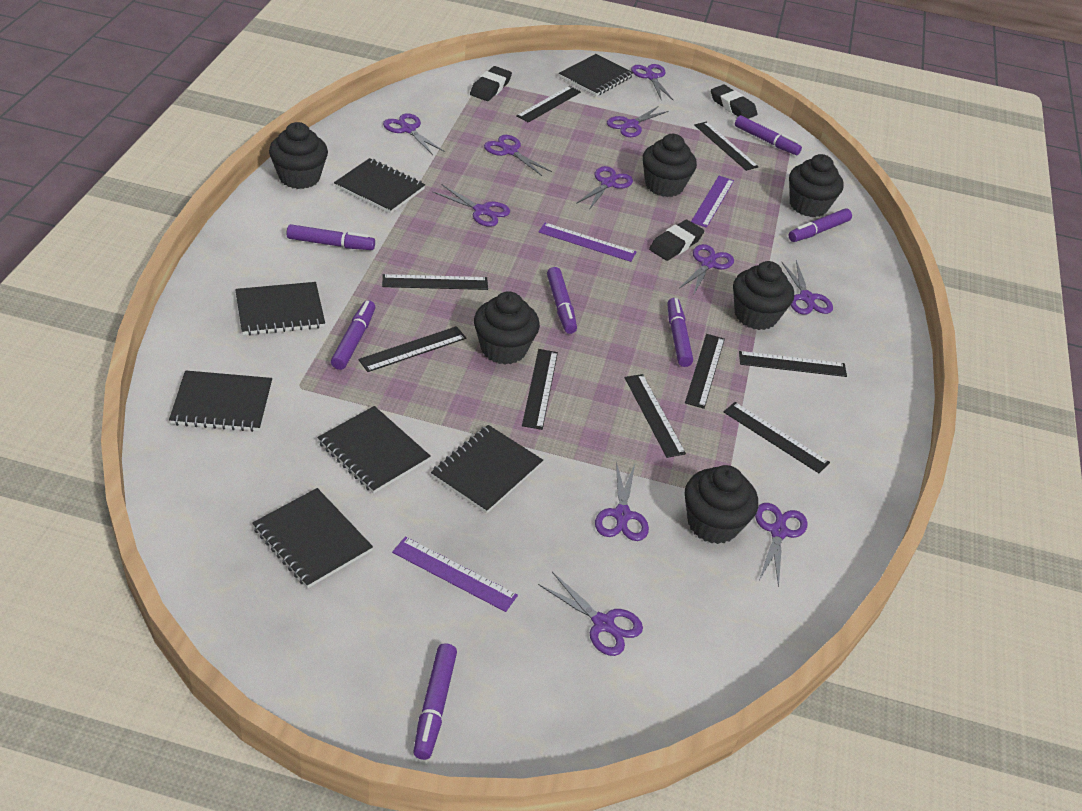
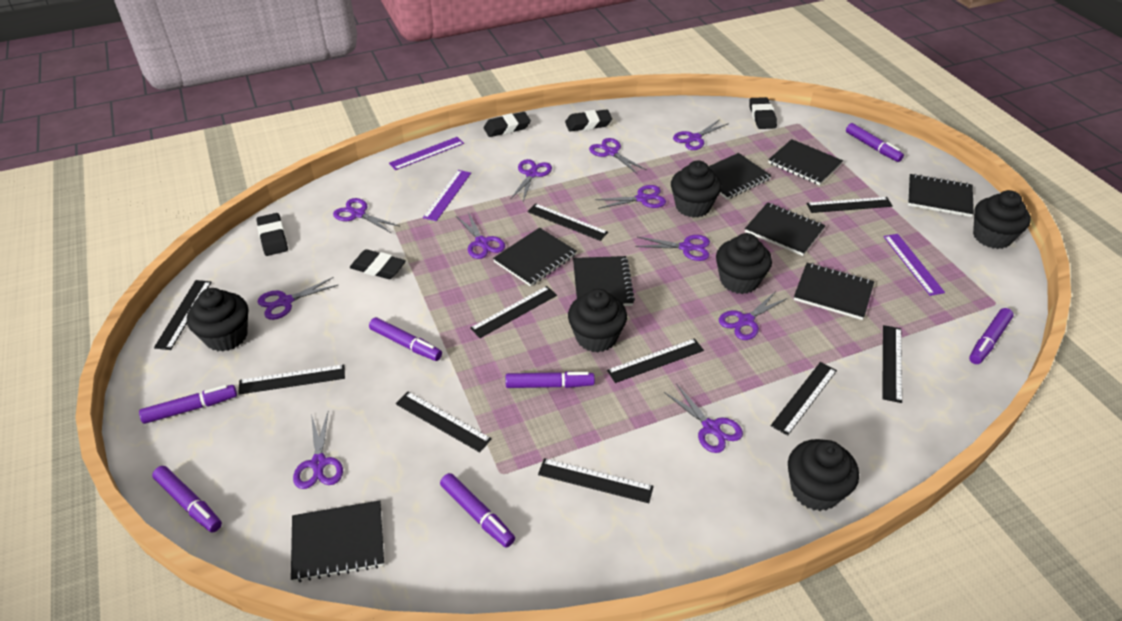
black eraser: 3 -> 5
black notebook: 7 -> 8
black ruler: 9 -> 10

